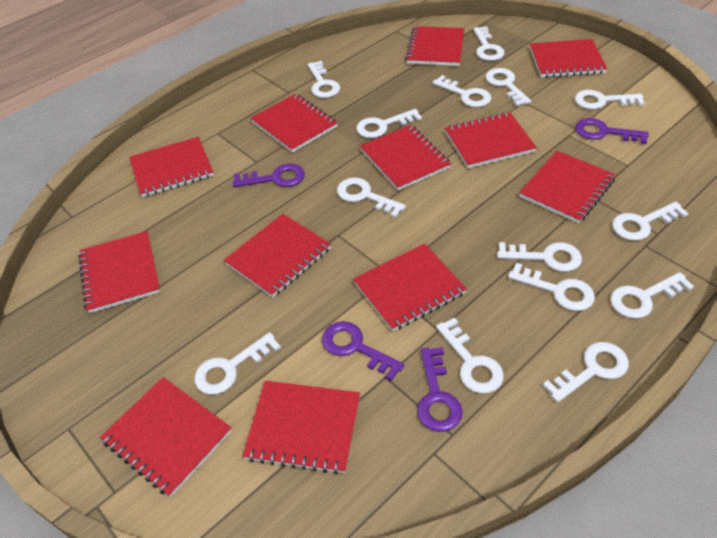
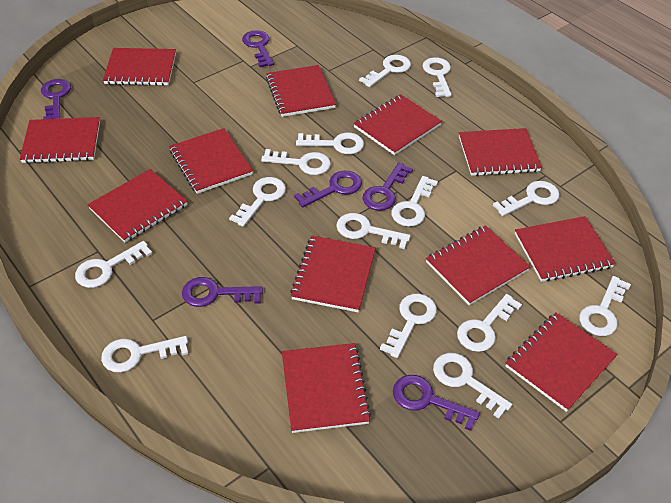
purple key: 4 -> 6

